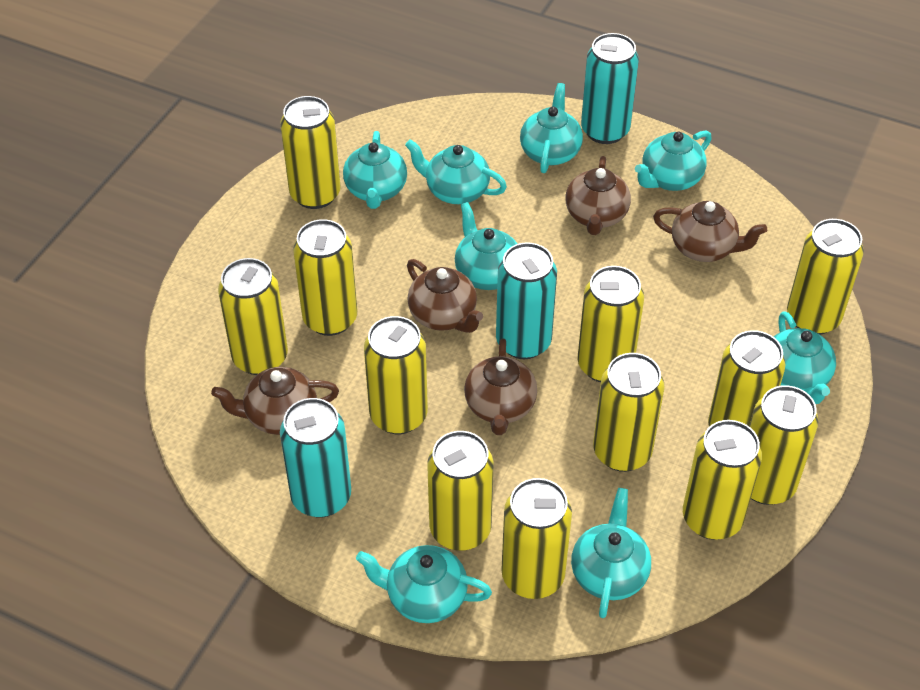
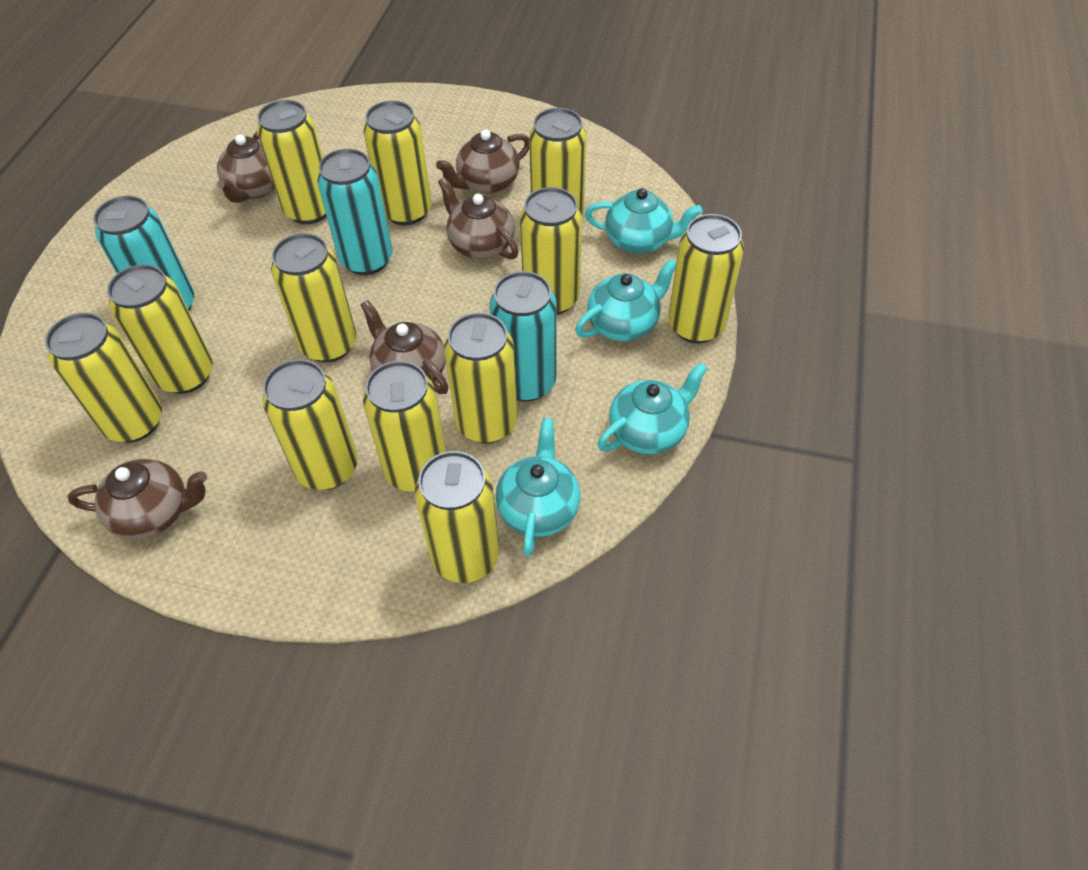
turquoise teapot: 8 -> 4

